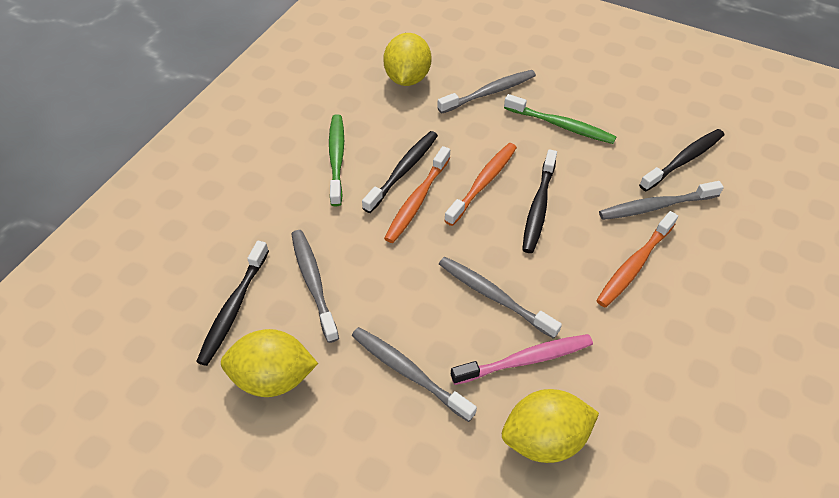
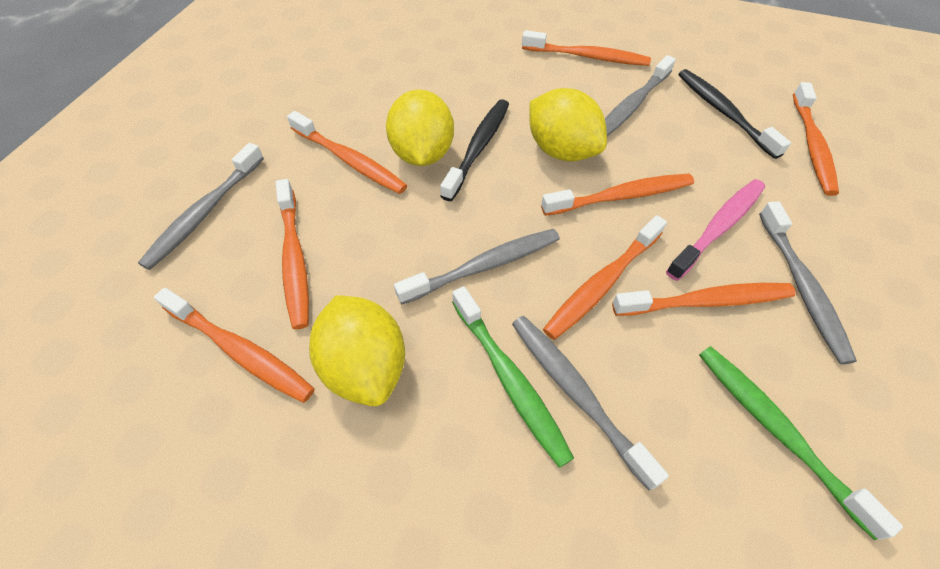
black toothbrush: 4 -> 2
orange toothbrush: 3 -> 8

